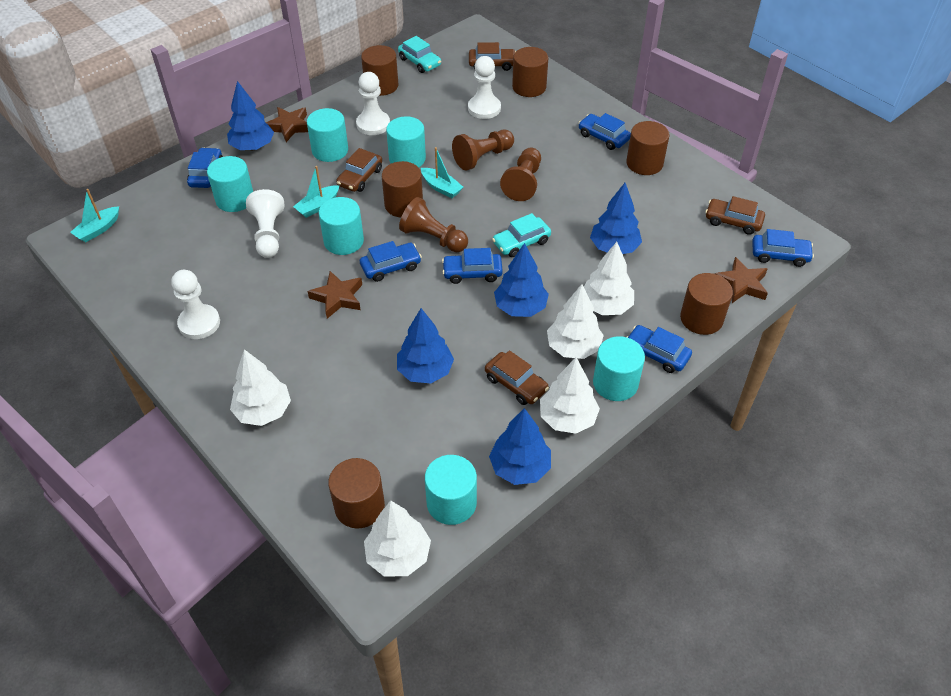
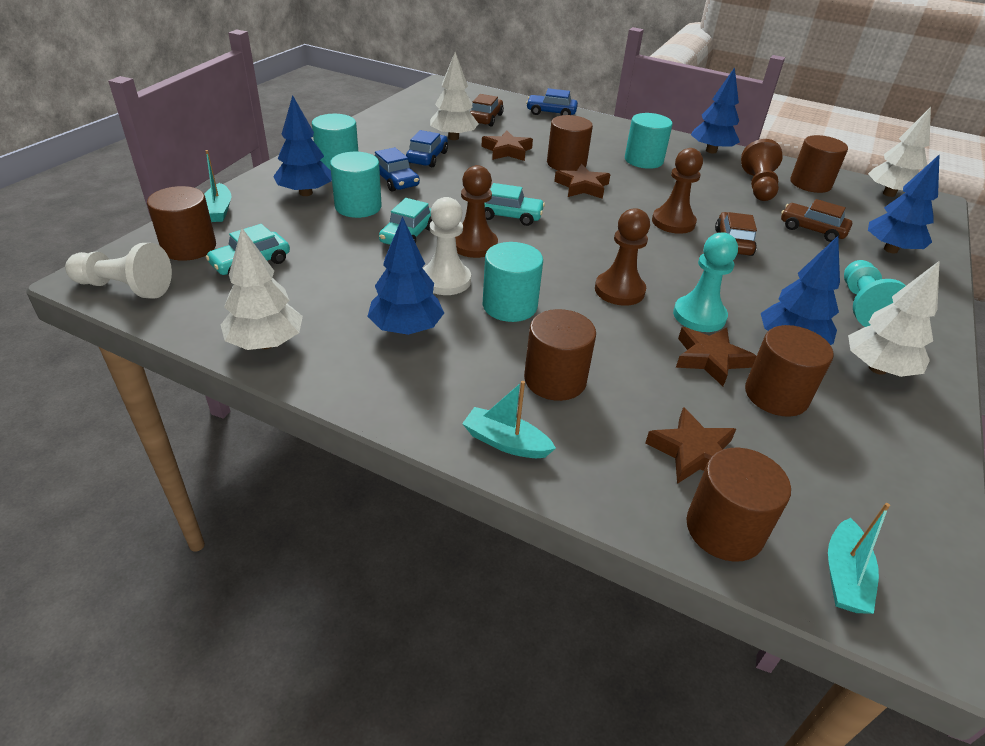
blue car: 6 -> 3
brown car: 4 -> 3
brown pawn: 3 -> 4
brown star: 3 -> 4
turquoise car: 2 -> 3
turquoise cylinder: 6 -> 4
turquoise pawn: 0 -> 2
white pawn: 4 -> 2
white tree: 5 -> 4

